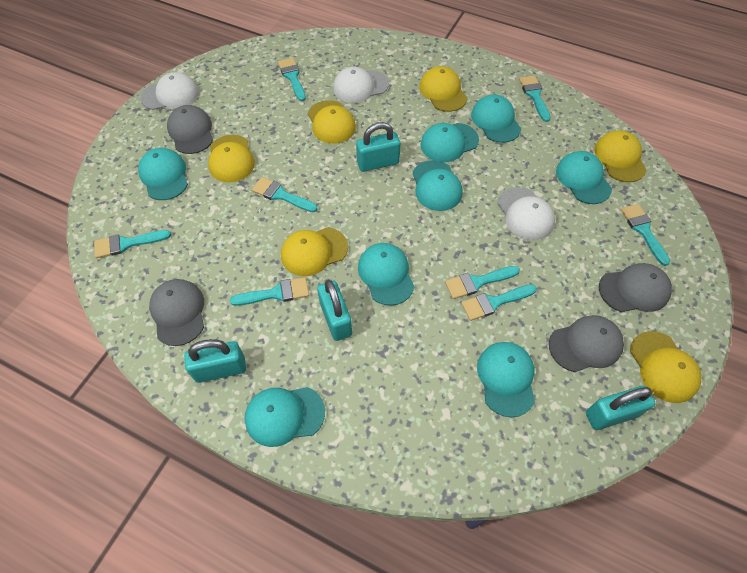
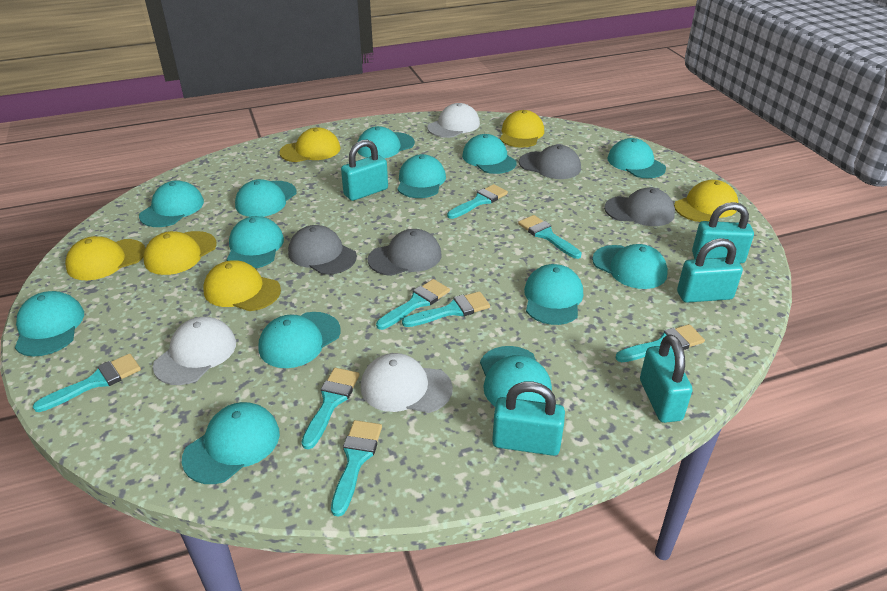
turquoise cap: 8 -> 13
turquoise padlock: 4 -> 5

